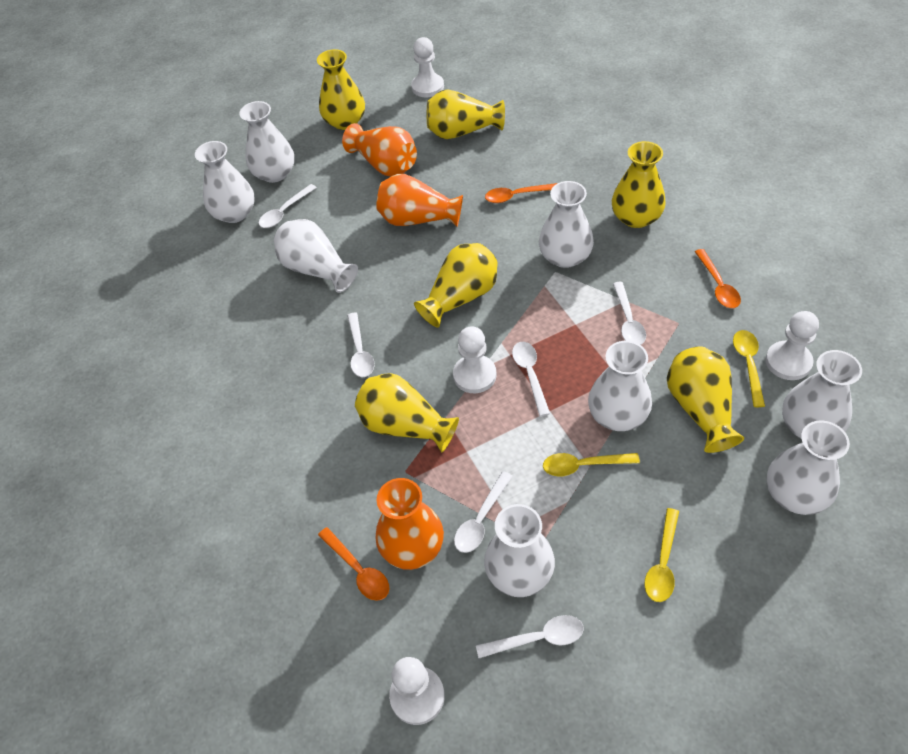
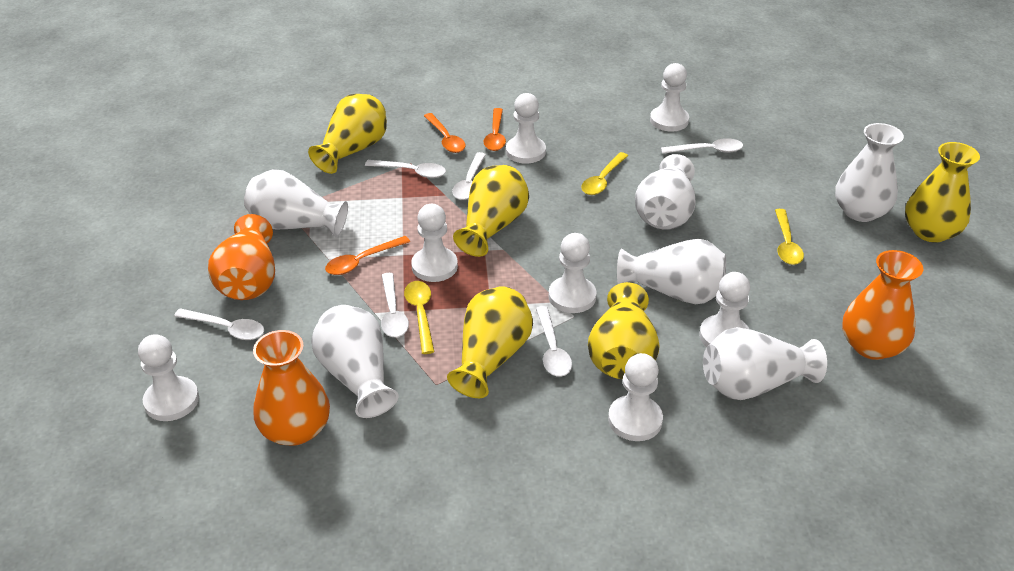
white pawn: 4 -> 7
white vase: 8 -> 6
yellow vase: 6 -> 5

